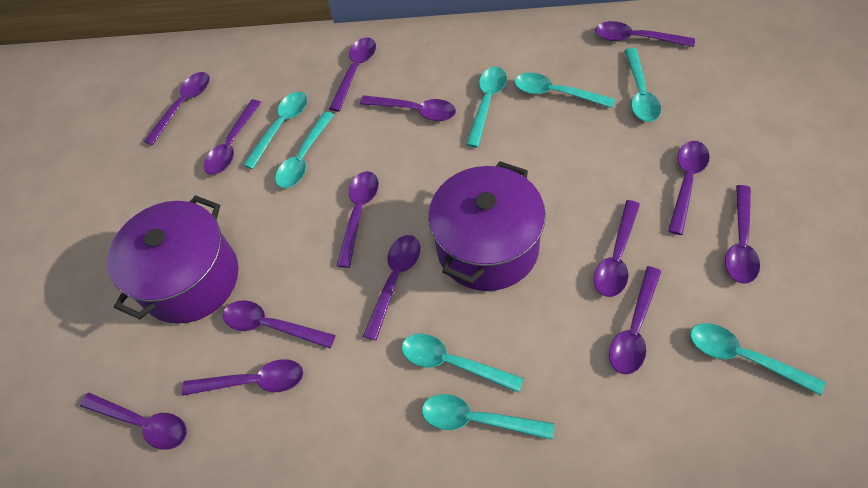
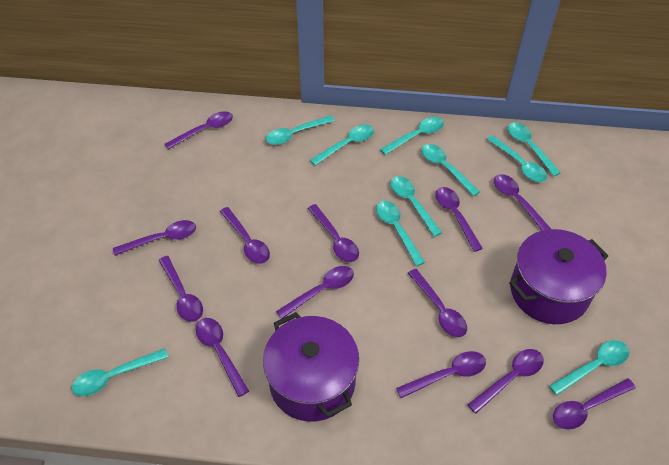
purple spoon: 14 -> 13
turquoise spoon: 8 -> 10

